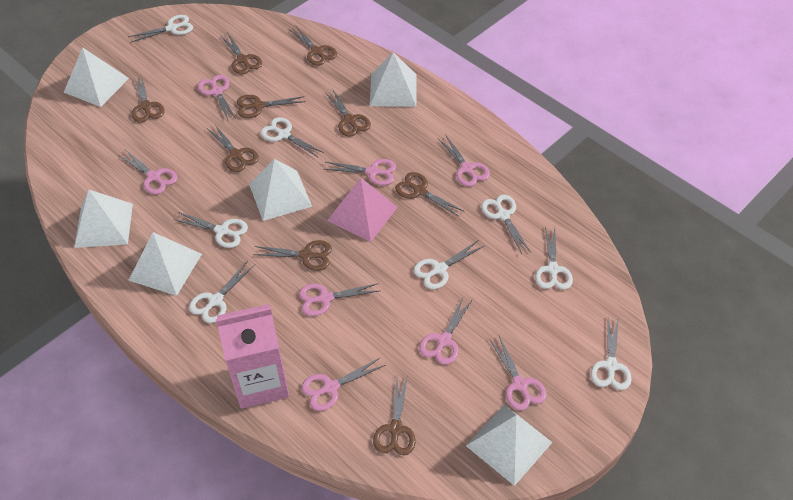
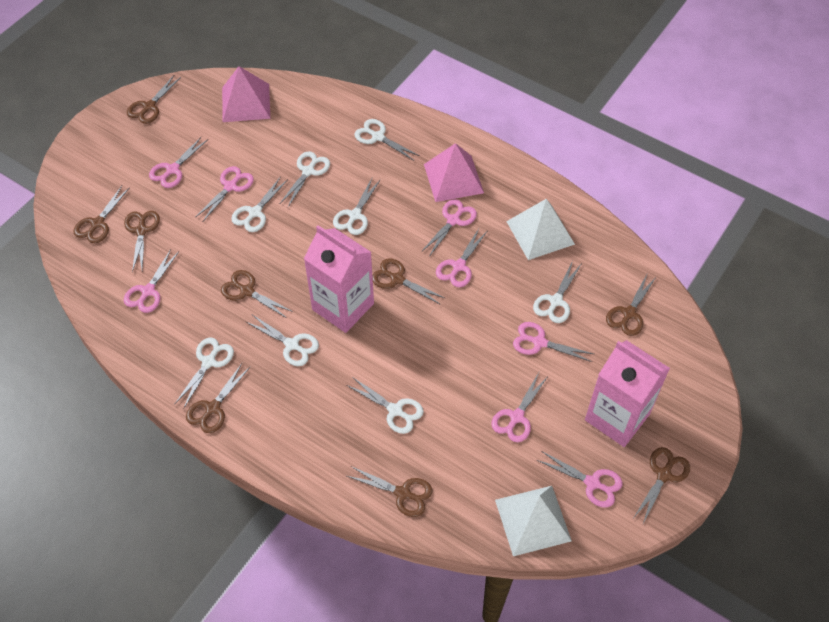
pink carton: 1 -> 2
pink pyramid: 1 -> 2
white pyramid: 6 -> 2

